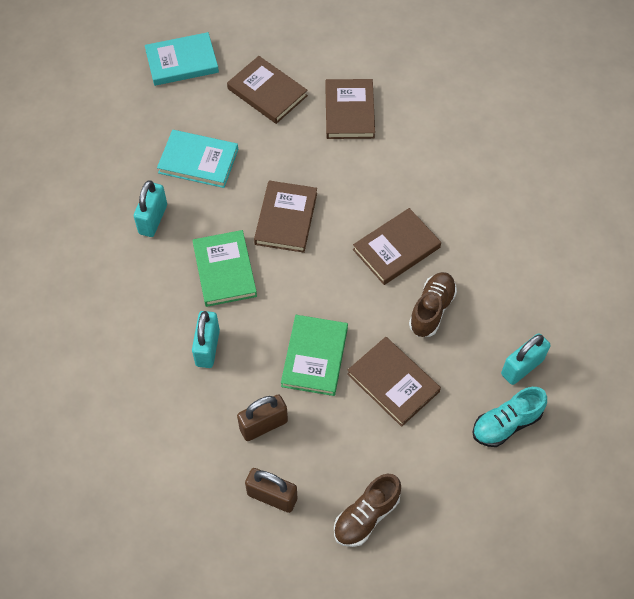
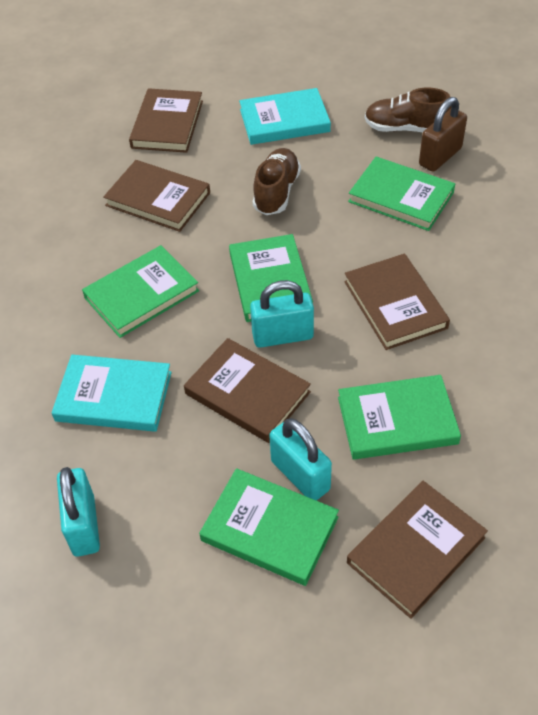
brown padlock: 2 -> 1
green book: 2 -> 5
turquoise shoe: 1 -> 0

